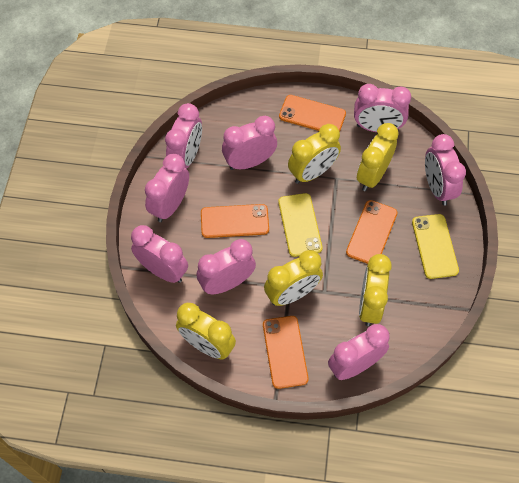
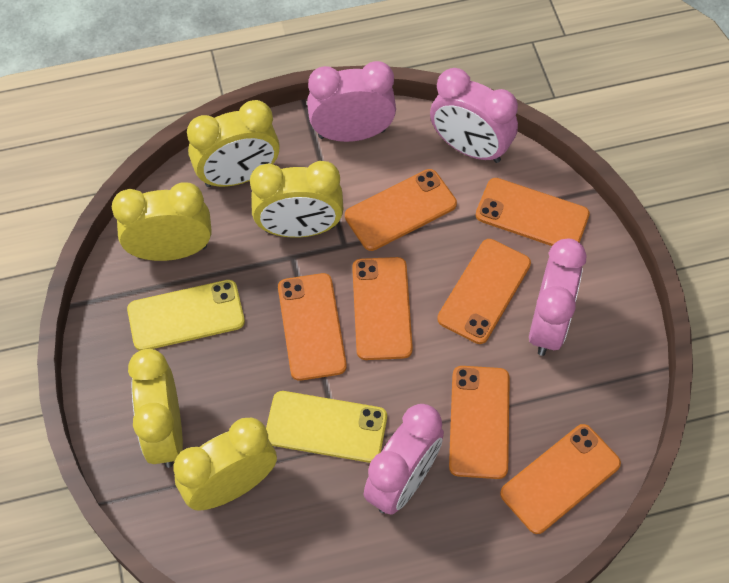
orange phone: 4 -> 7
pink clock: 8 -> 4

